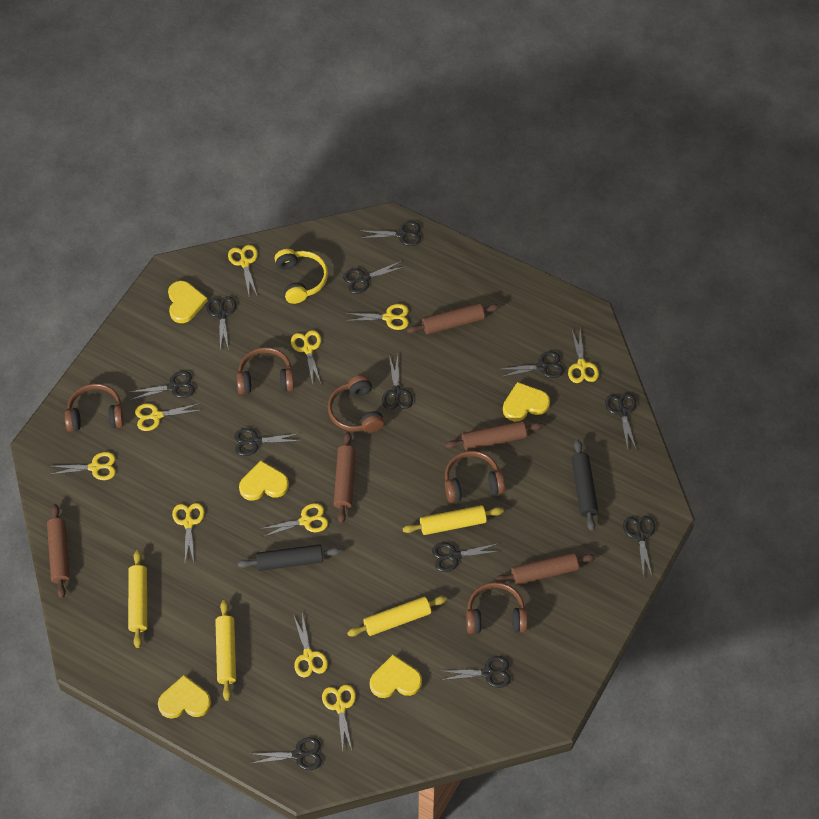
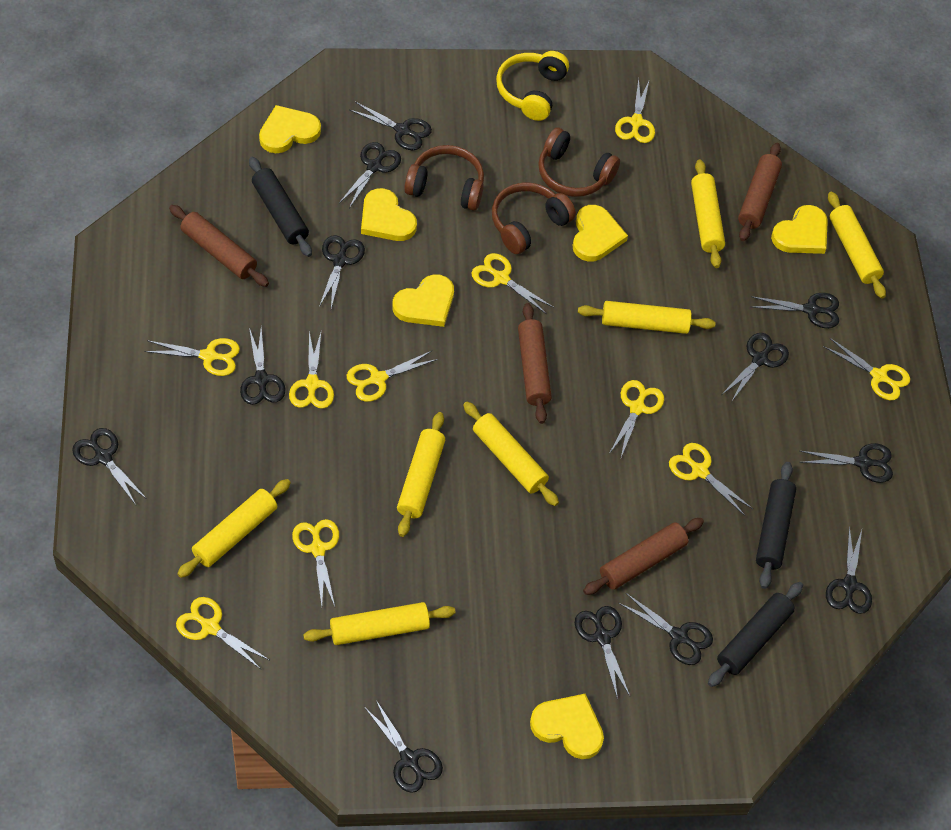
black rolling pin: 2 -> 3
brown headphones: 5 -> 3
brown rolling pin: 5 -> 4
yellow heart: 5 -> 6
yellow rolling pin: 4 -> 7

